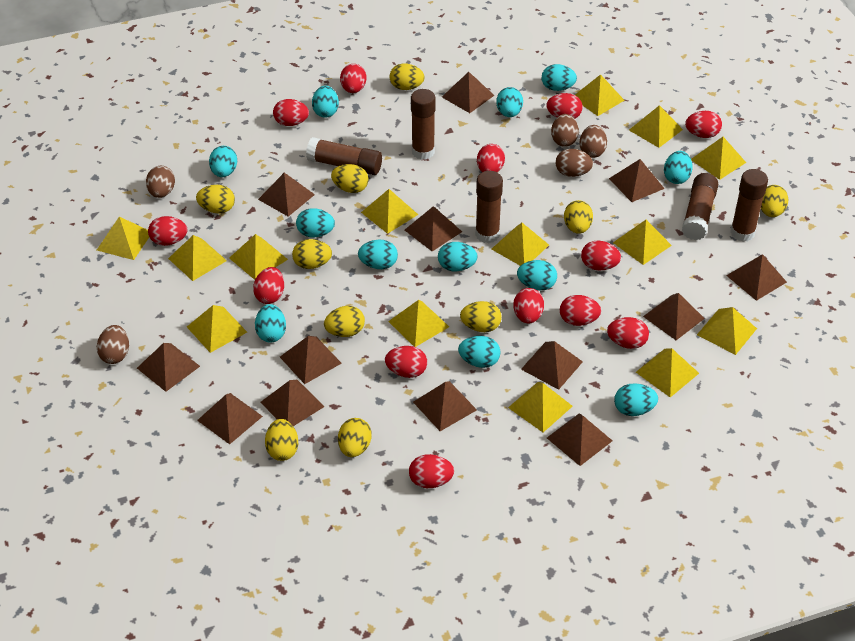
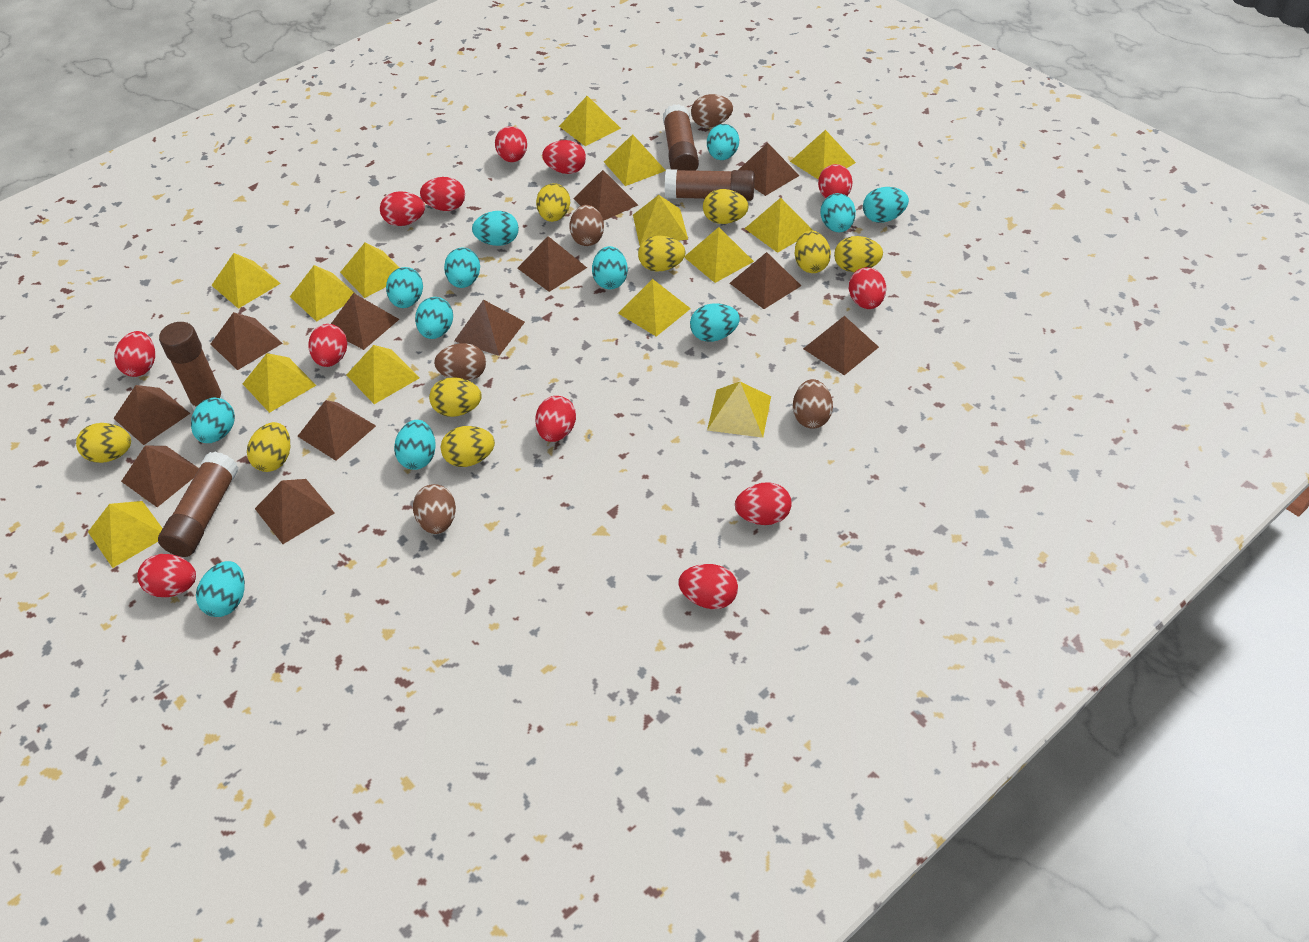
brown glue stick: 5 -> 4
brown pyramid: 13 -> 12
red egg: 13 -> 12
yellow egg: 10 -> 9

